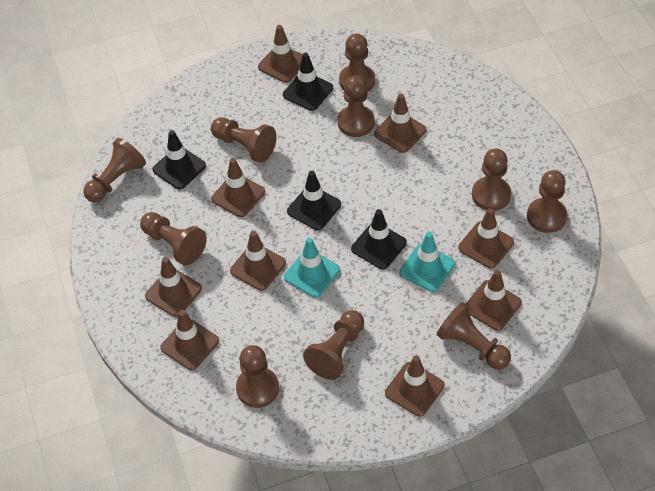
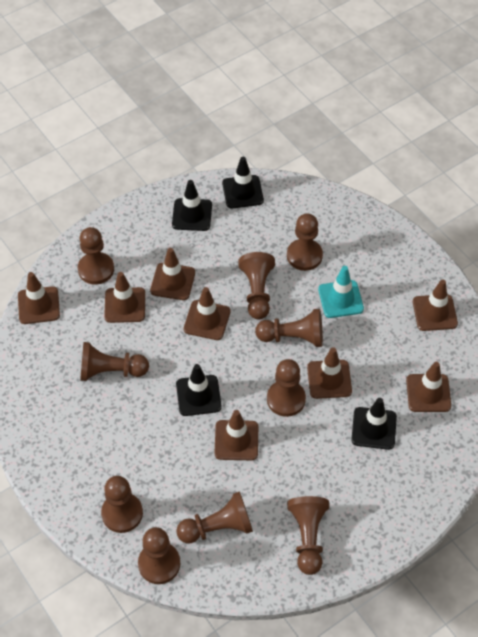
brown traffic cone: 9 -> 8
turquoise traffic cone: 2 -> 1

